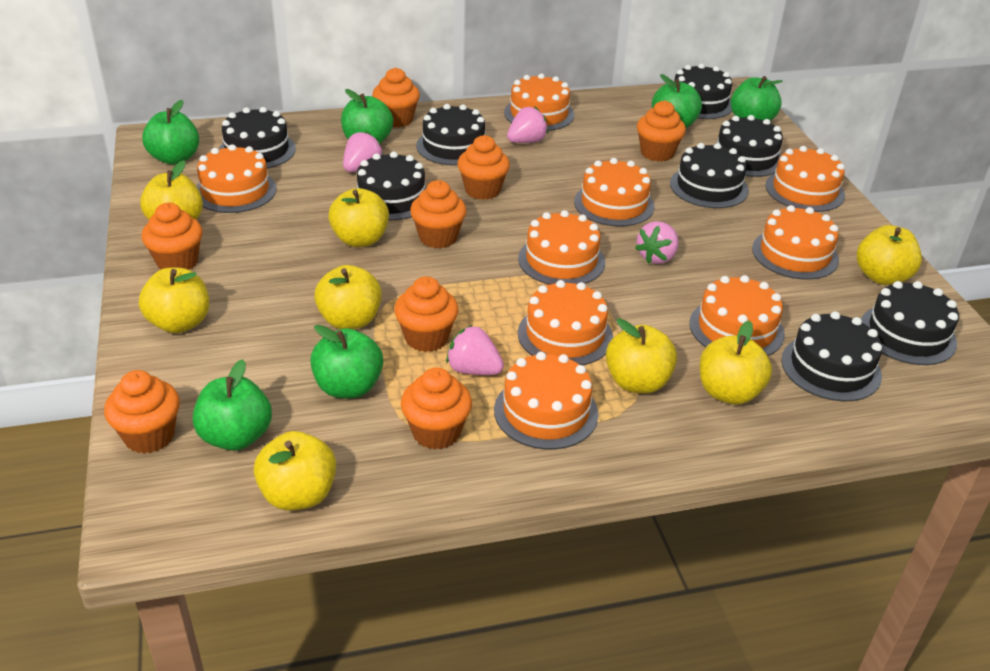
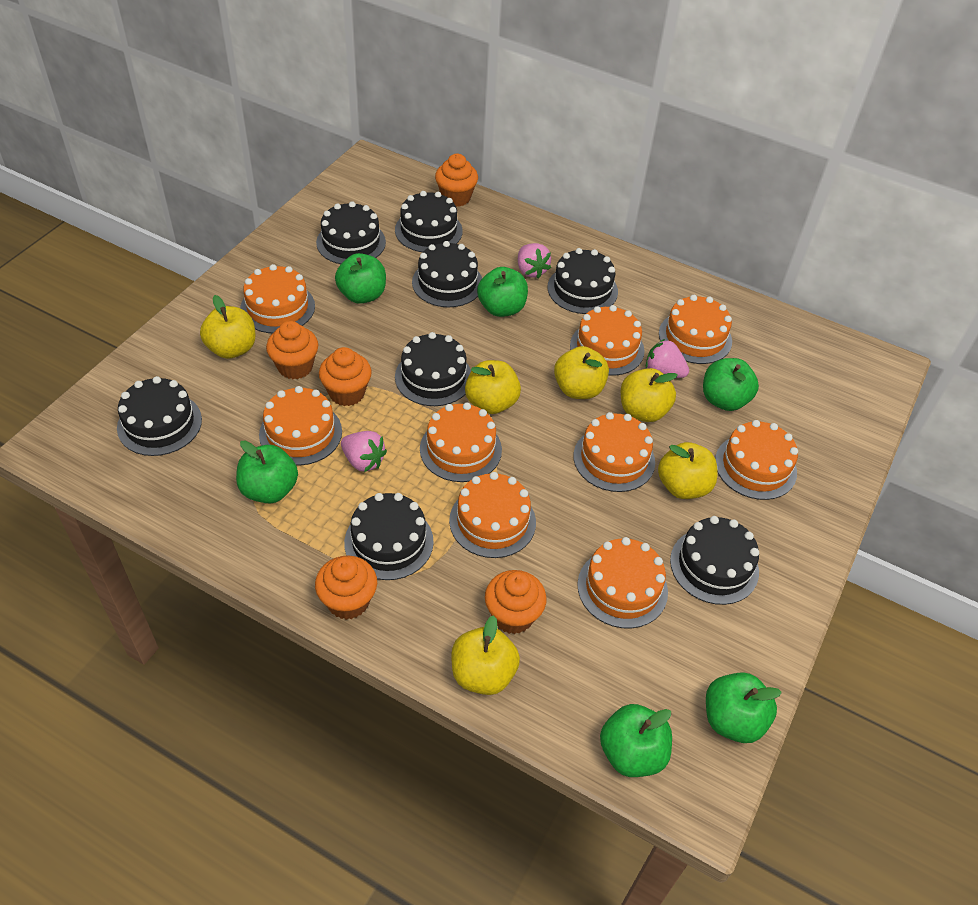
orange cupcake: 8 -> 5
pink strawberry: 4 -> 3
yellow apple: 8 -> 6

